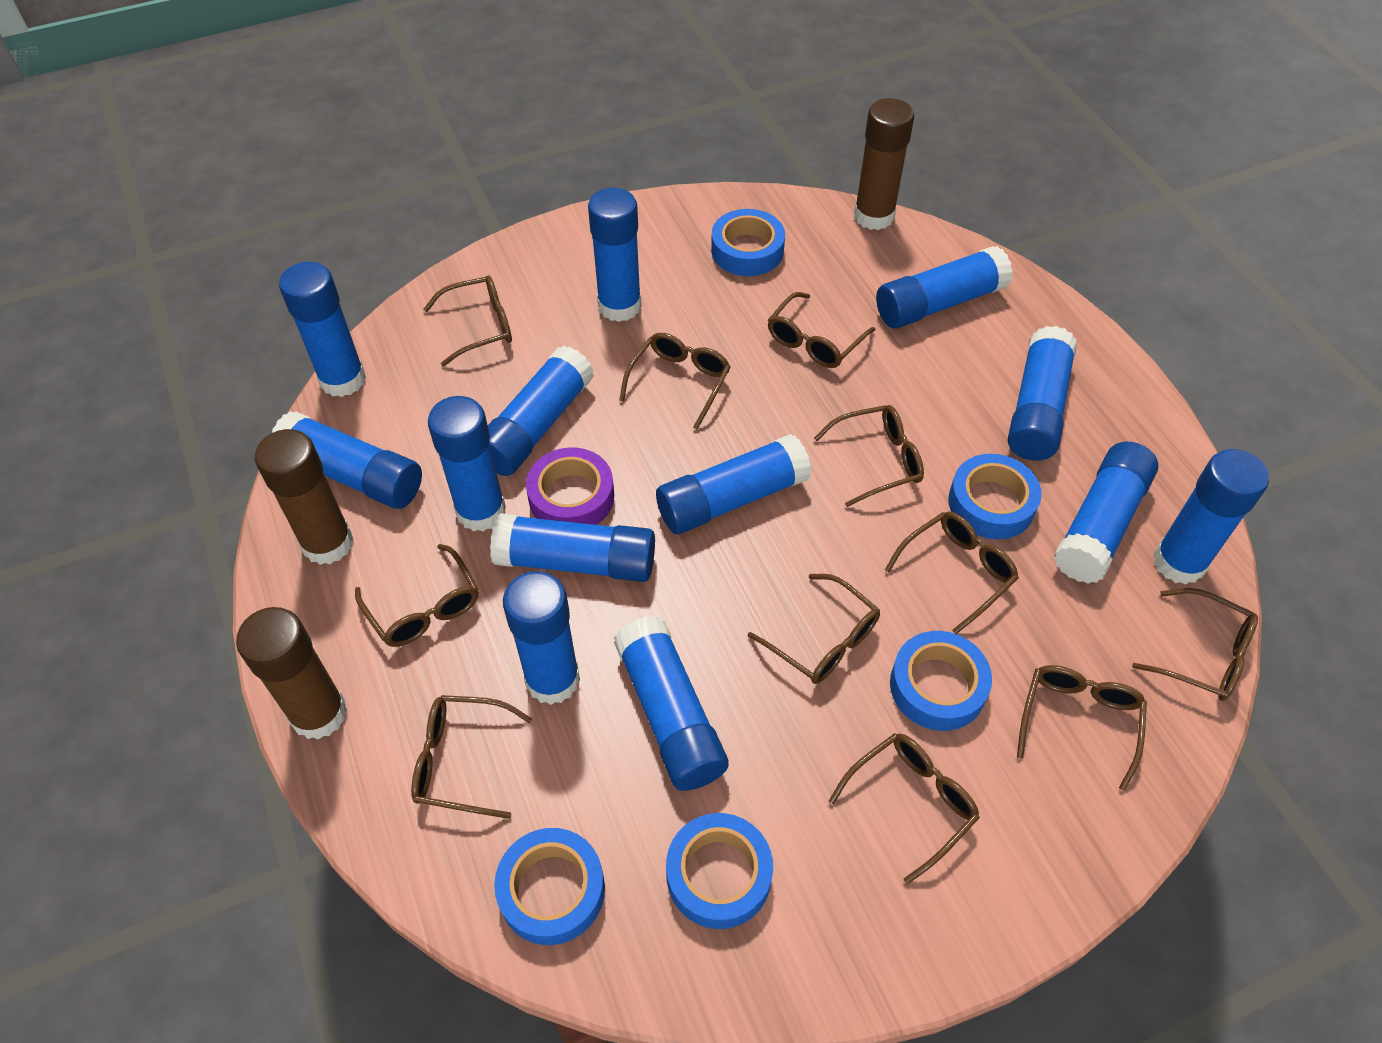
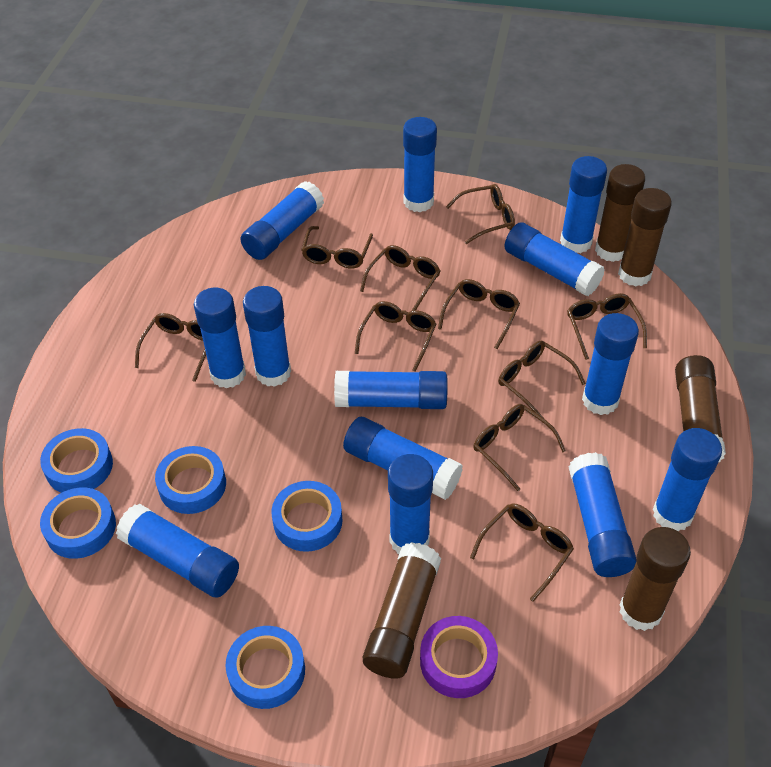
brown glasses: 11 -> 10
brown glue stick: 3 -> 5

